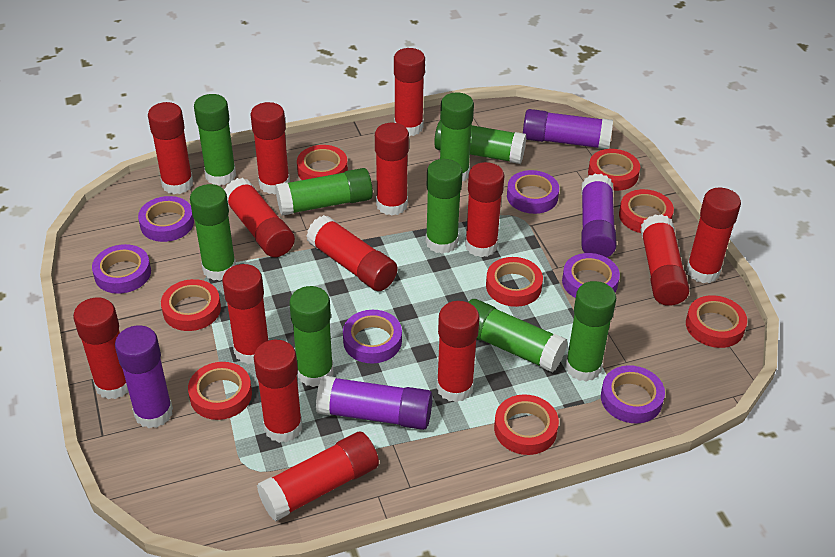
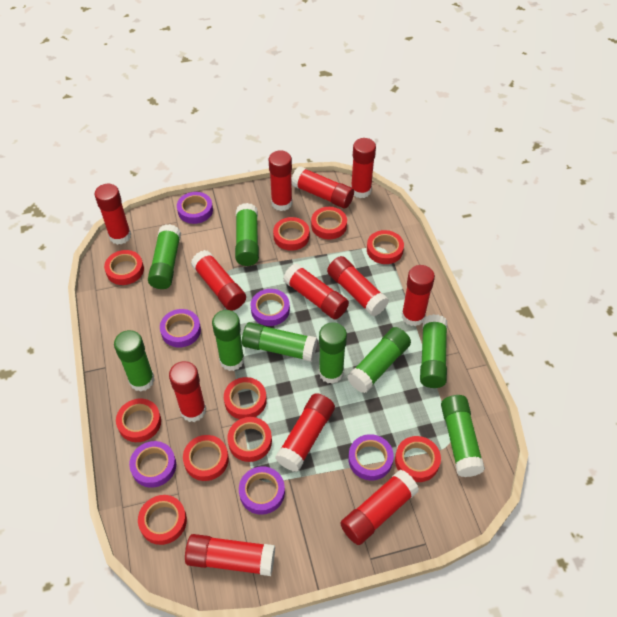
purple glue stick: 4 -> 0
red glue stick: 14 -> 12
red tape: 8 -> 10

